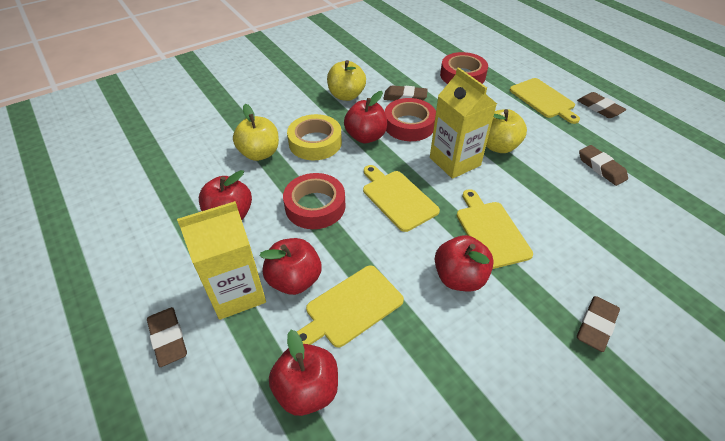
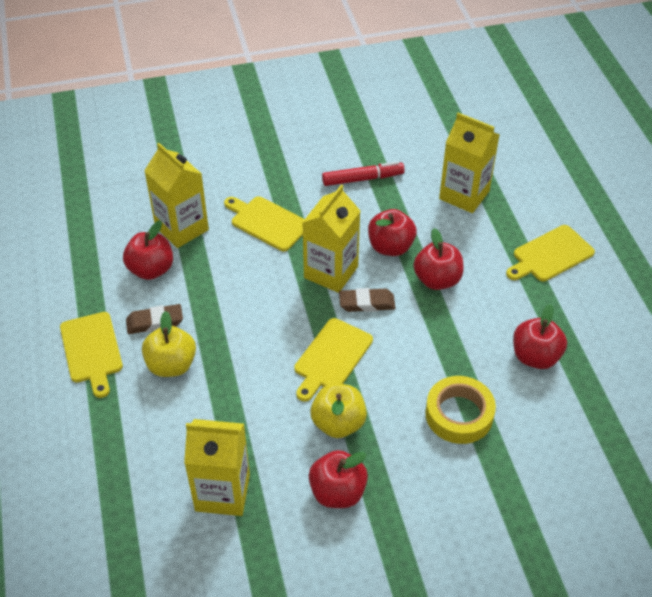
brown eraser: 5 -> 2
red marker: 0 -> 1
red tape: 3 -> 0
yellow apple: 3 -> 2
yellow carton: 2 -> 4

